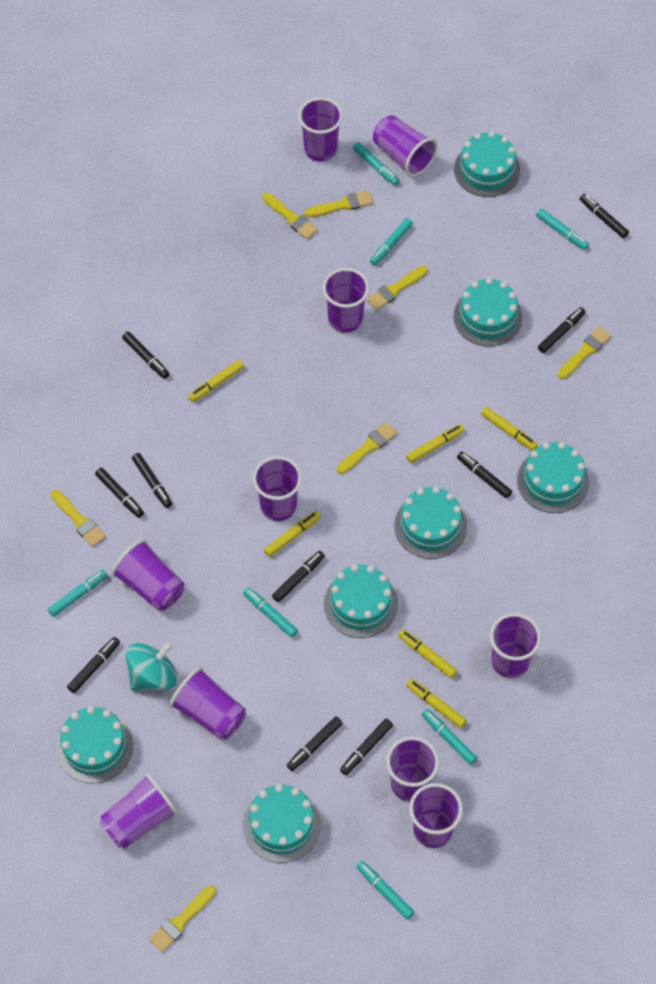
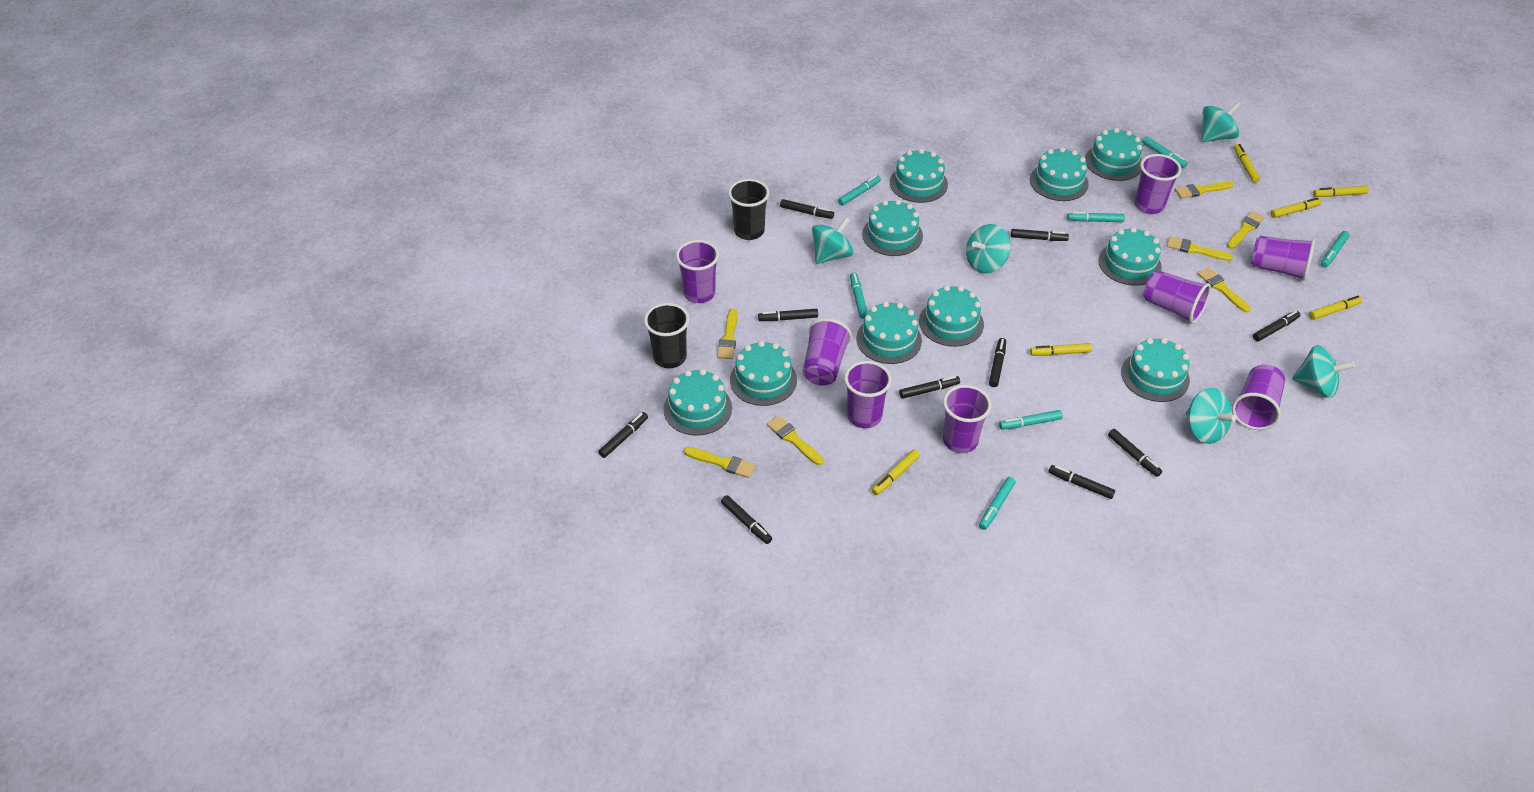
black cup: 0 -> 2
purple cup: 10 -> 8
turquoise cake: 7 -> 10
turquoise spinning top: 1 -> 5

